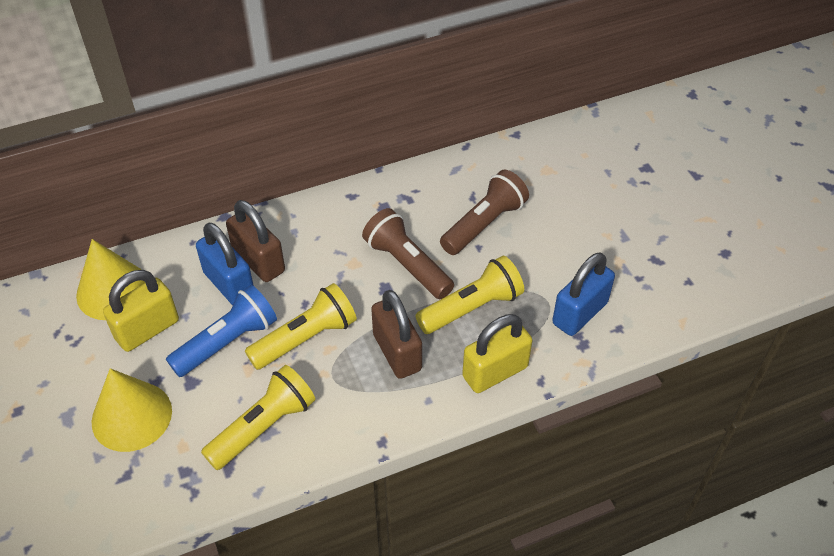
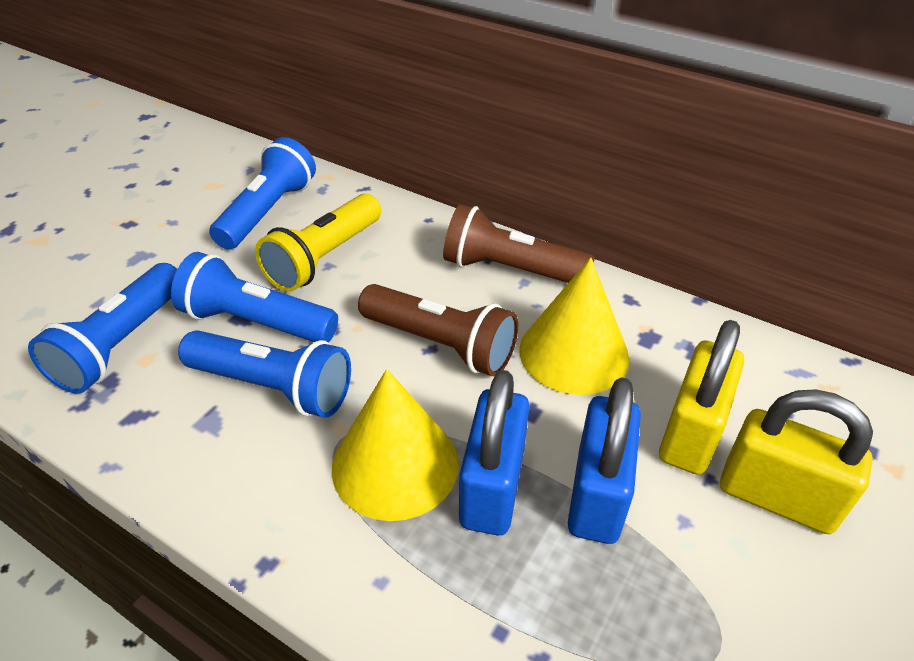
blue flashlight: 1 -> 4
brown padlock: 2 -> 0
yellow flashlight: 3 -> 1

